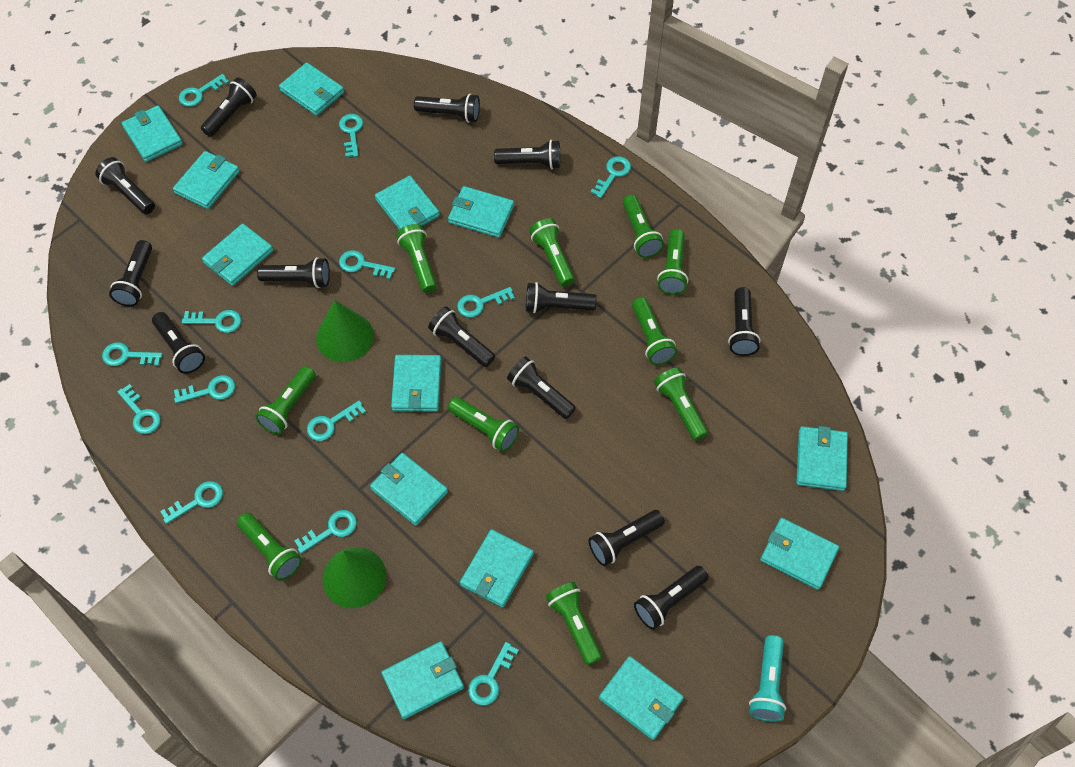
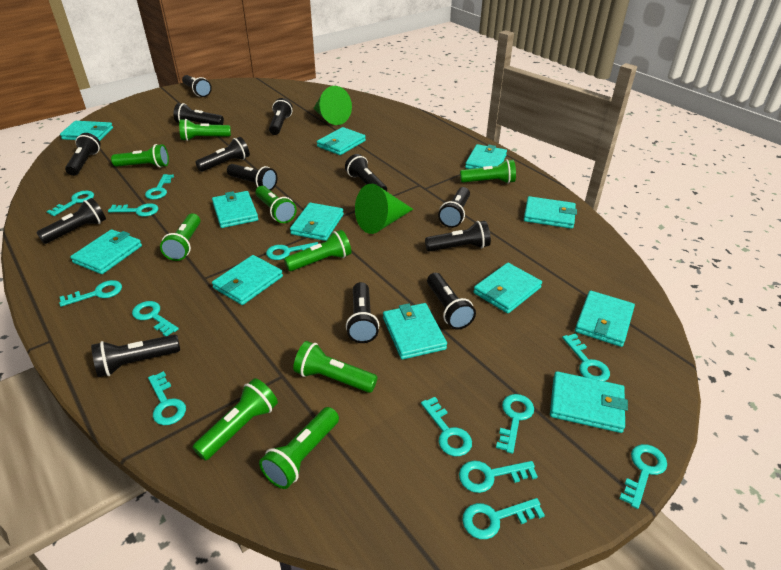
green flashlight: 10 -> 9
turquoise flashlight: 1 -> 0
turquoise wallet: 13 -> 12

